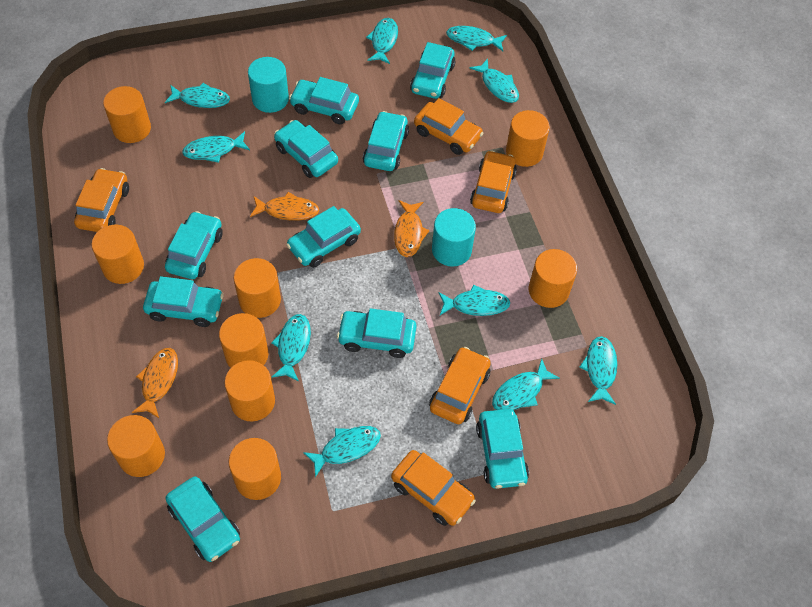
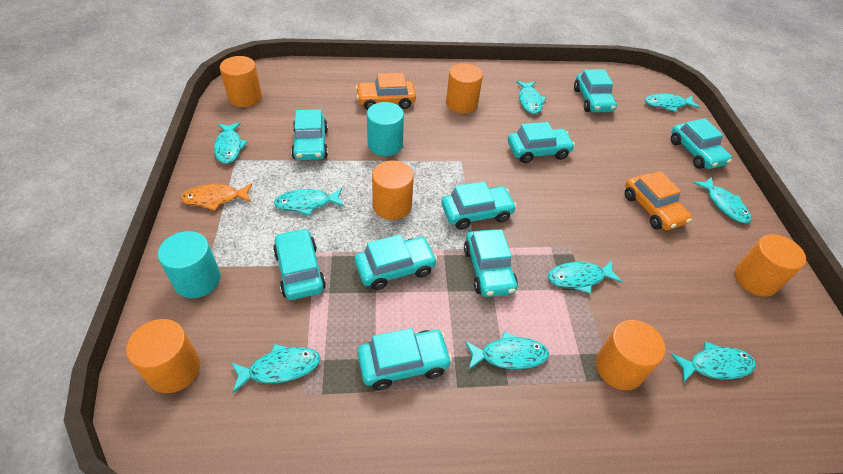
orange car: 5 -> 2
orange cylinder: 9 -> 6
orange fish: 3 -> 1
turquoise car: 10 -> 9
turquoise fish: 10 -> 9

